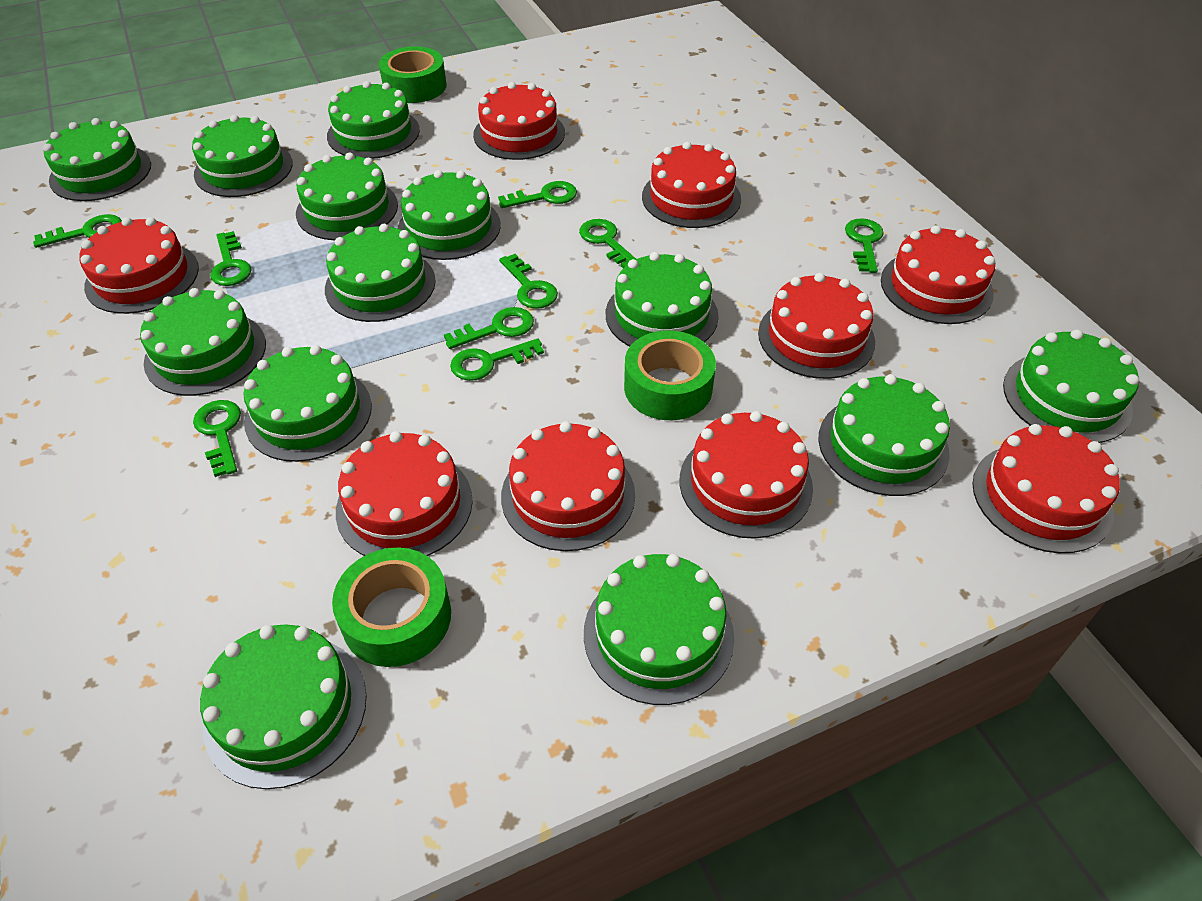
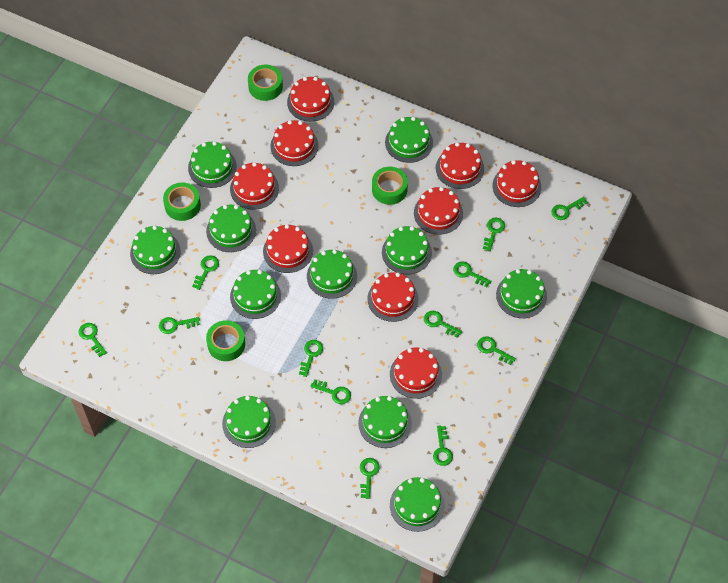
green cake: 13 -> 11
green key: 9 -> 12
green tape: 3 -> 4

